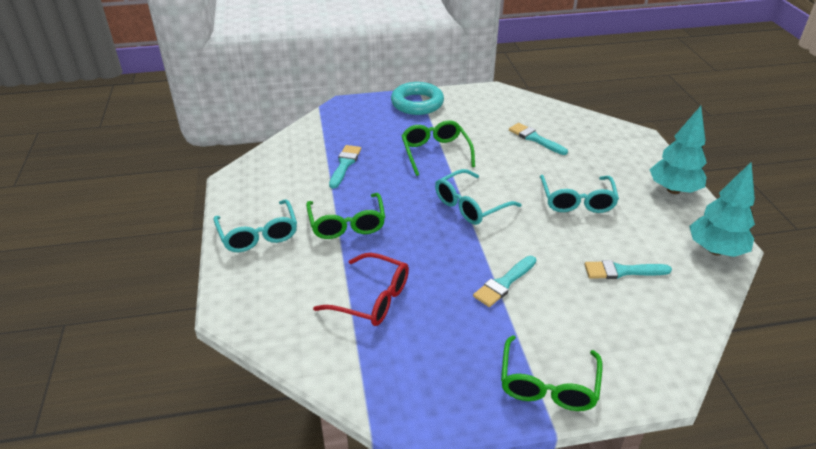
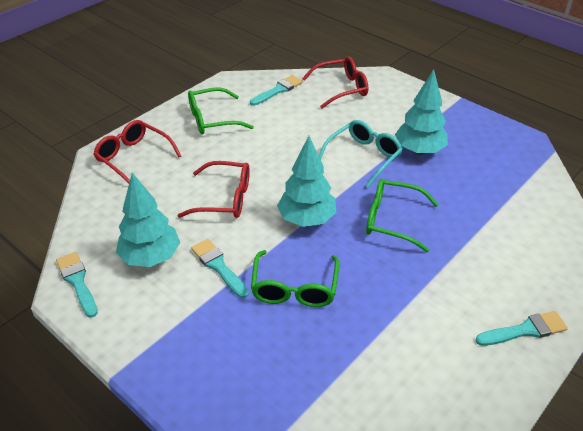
red glasses: 1 -> 3
turquoise glasses: 3 -> 1
turquoise ring: 1 -> 0
turquoise tree: 2 -> 3

